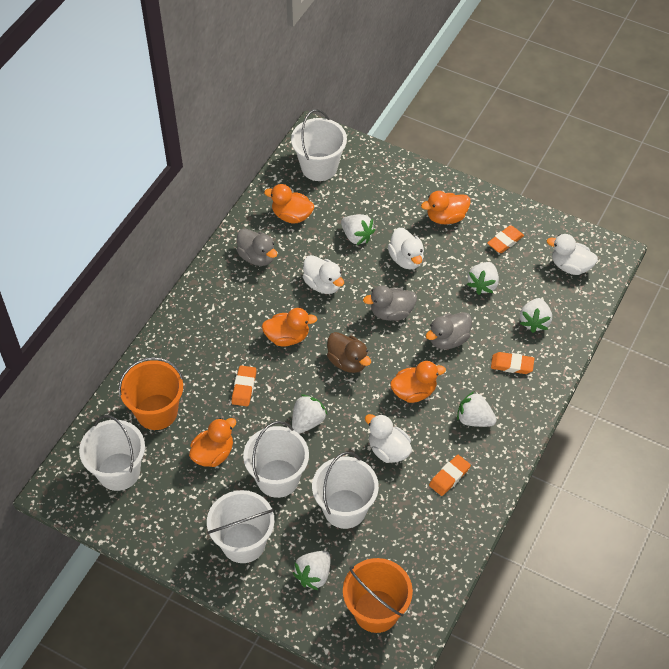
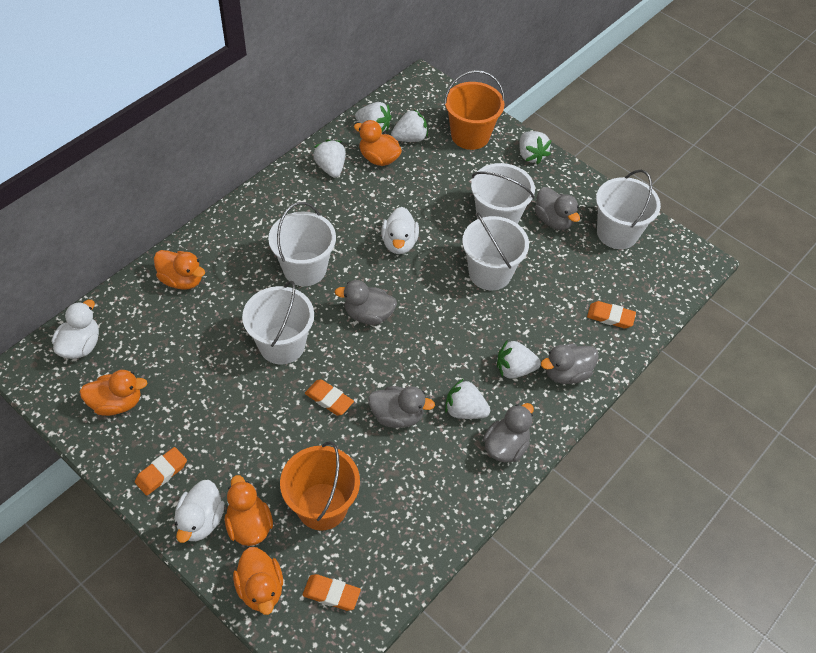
brown duck: 1 -> 0
grey duck: 3 -> 5
white duck: 4 -> 3

